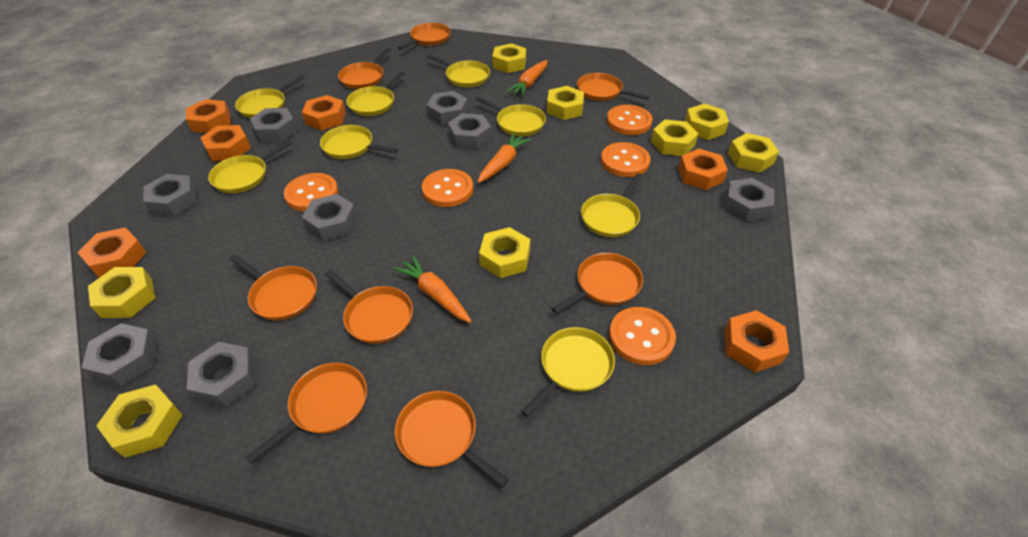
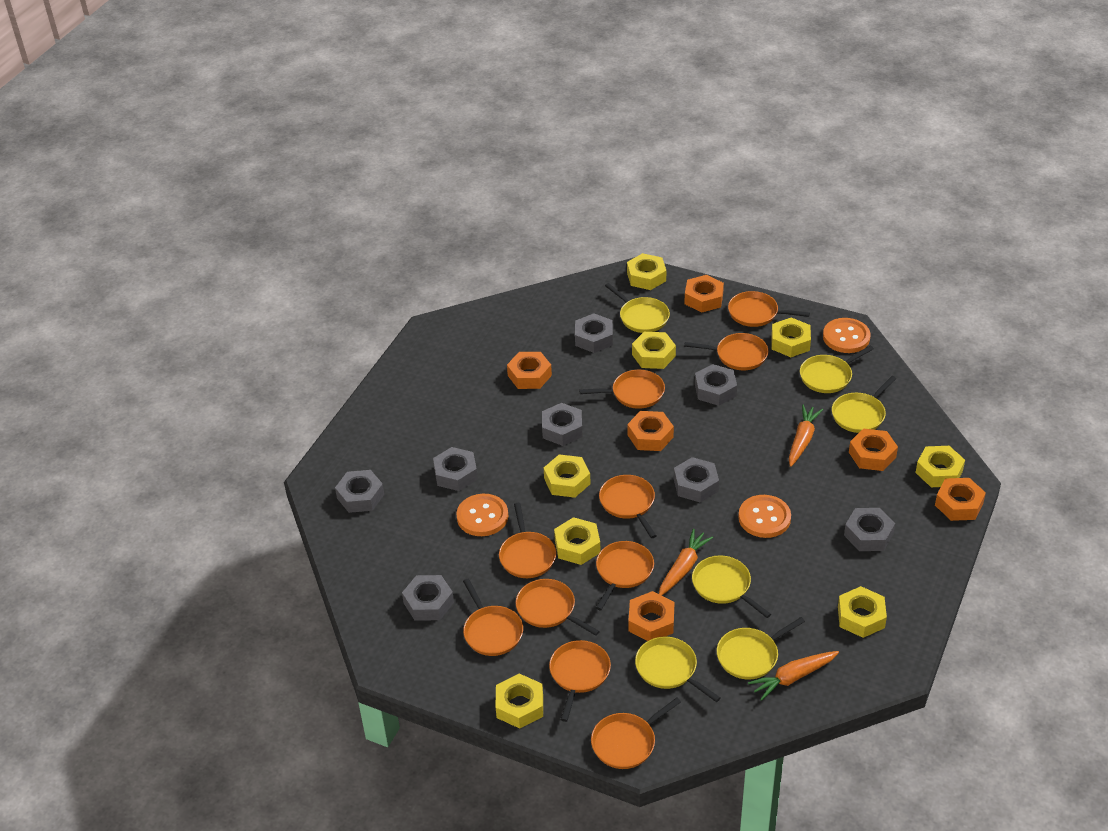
orange button: 5 -> 3
orange pan: 8 -> 10
yellow pan: 8 -> 6

